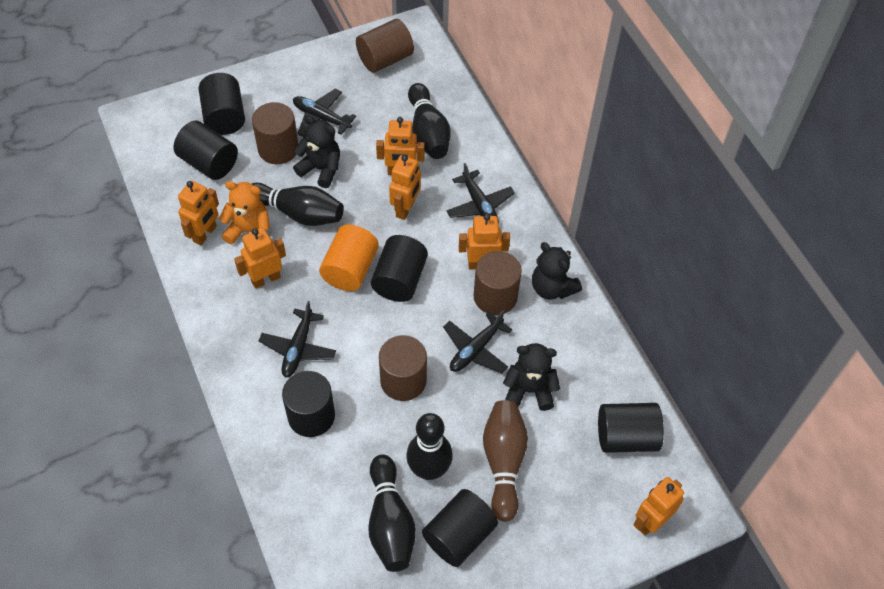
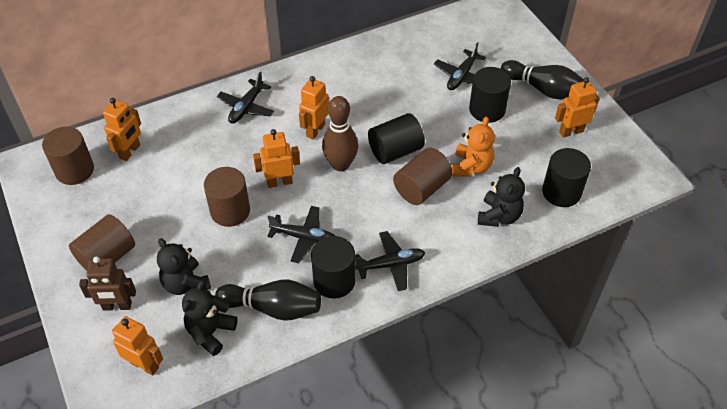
black bowling pin: 4 -> 2
black cylinder: 6 -> 4
brown robot: 0 -> 1
orange cylinder: 1 -> 0
orange robot: 6 -> 5

